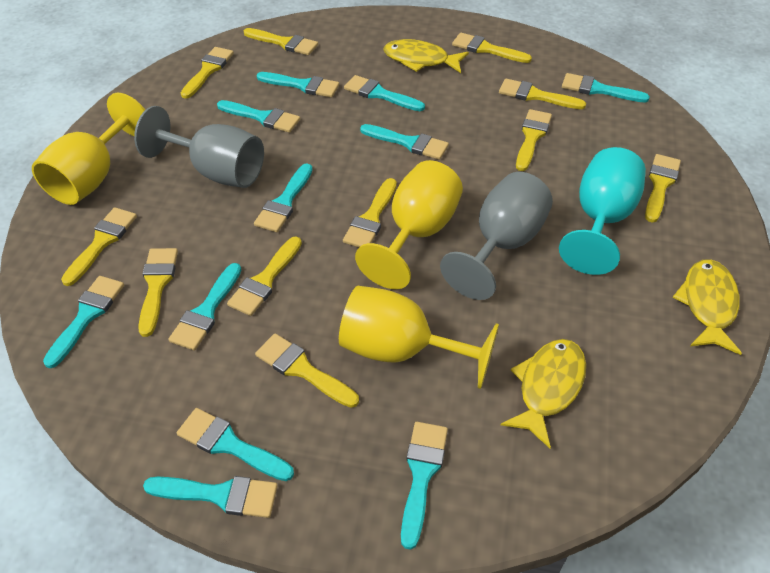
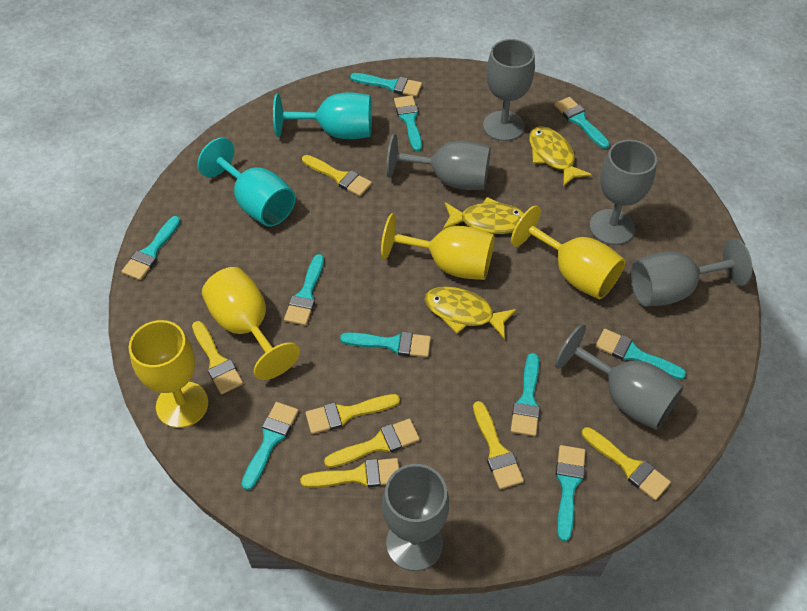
grey goblet: 2 -> 6
turquoise brush: 11 -> 10
turquoise goblet: 1 -> 2
yellow brush: 11 -> 7
yellow goblet: 3 -> 4

